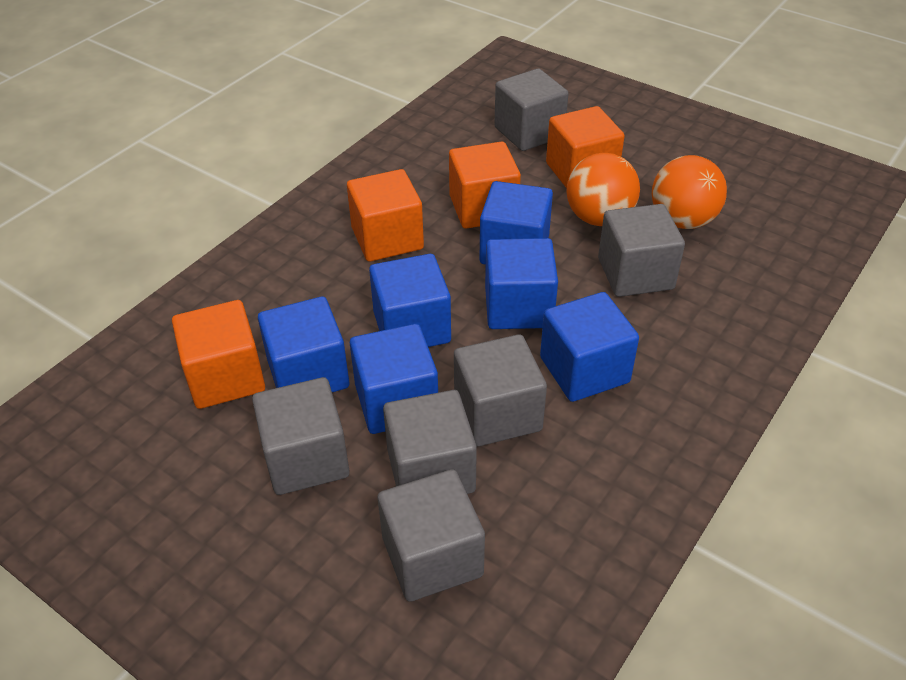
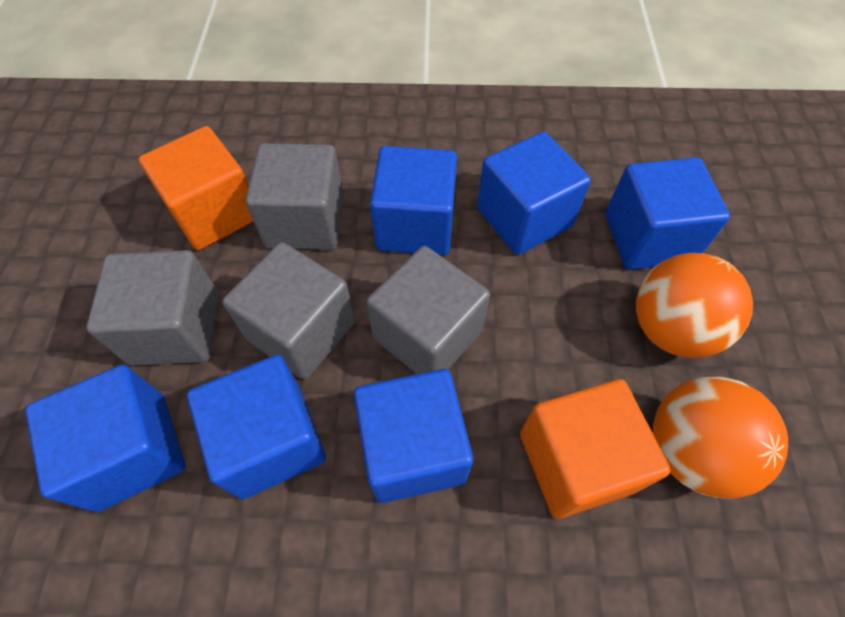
grey cube: 6 -> 4
orange cube: 4 -> 2

